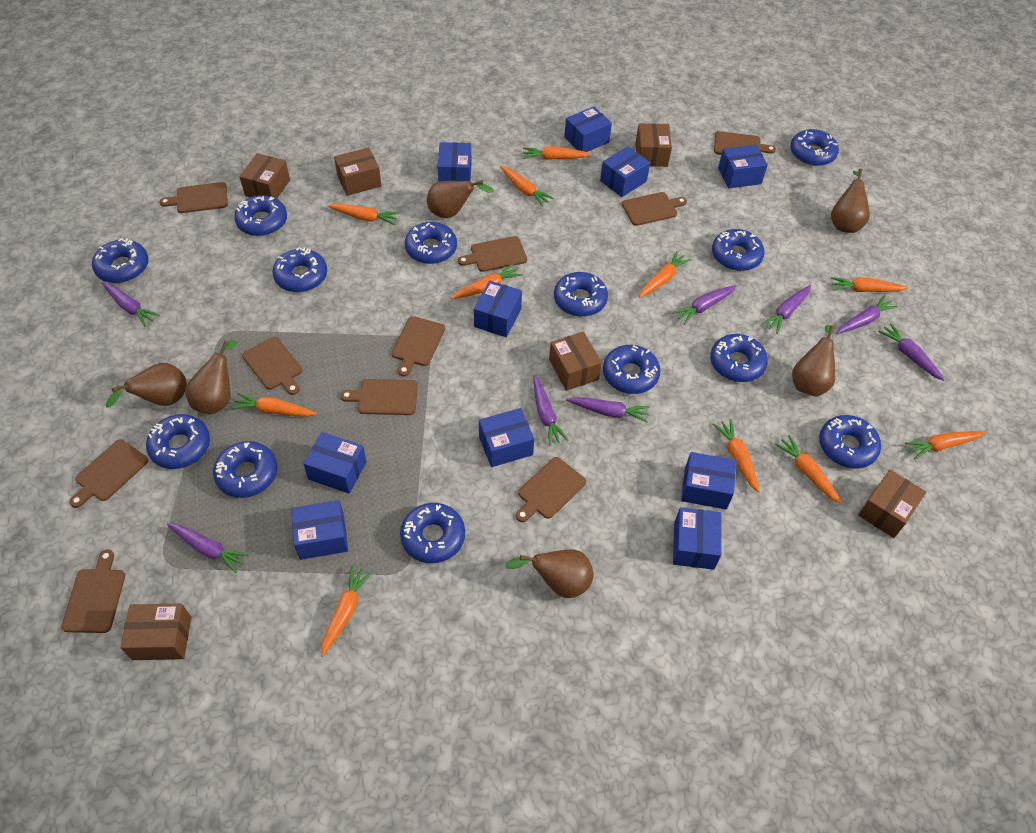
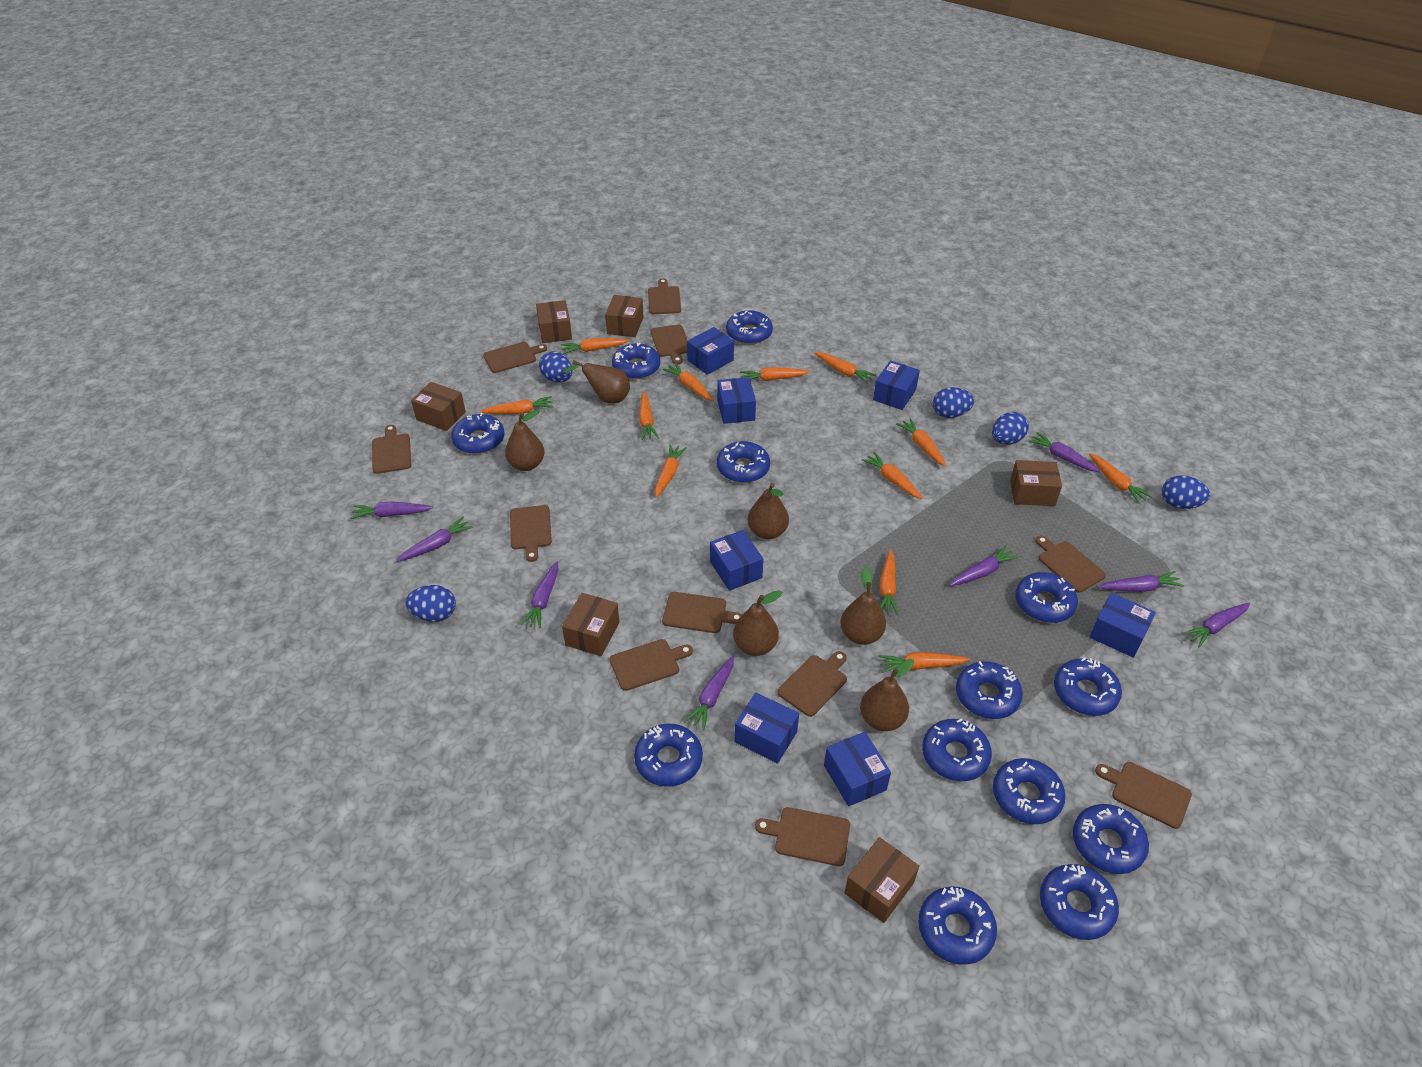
blue box: 10 -> 7
blue egg: 0 -> 5
brown cutting board: 10 -> 11
orange carrot: 11 -> 12

